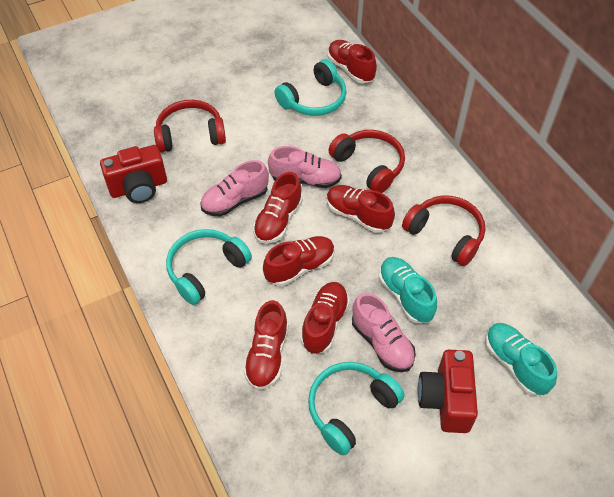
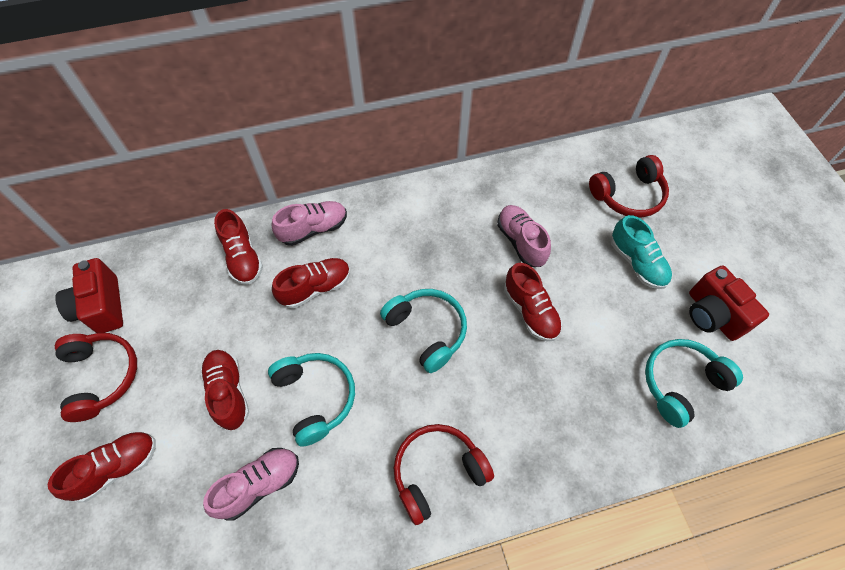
red shoe: 6 -> 5
turquoise shoe: 2 -> 1

